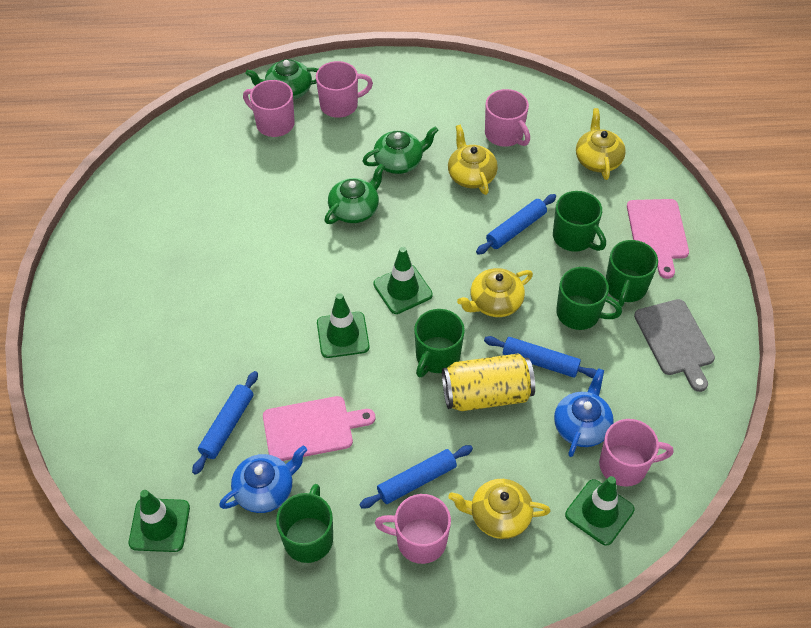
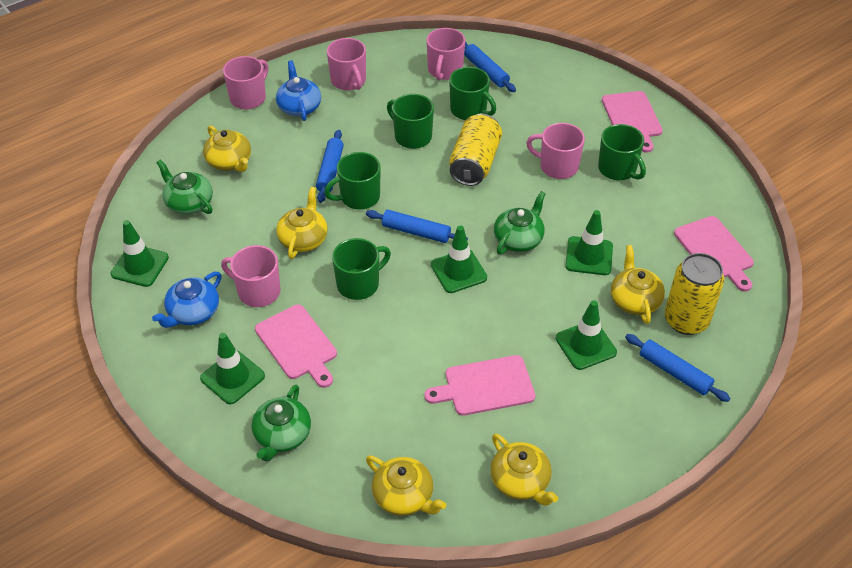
green traffic cone: 4 -> 5
grey cutting board: 1 -> 0
pink cutting board: 2 -> 4
yellow can: 1 -> 2
yellow teapot: 4 -> 5

